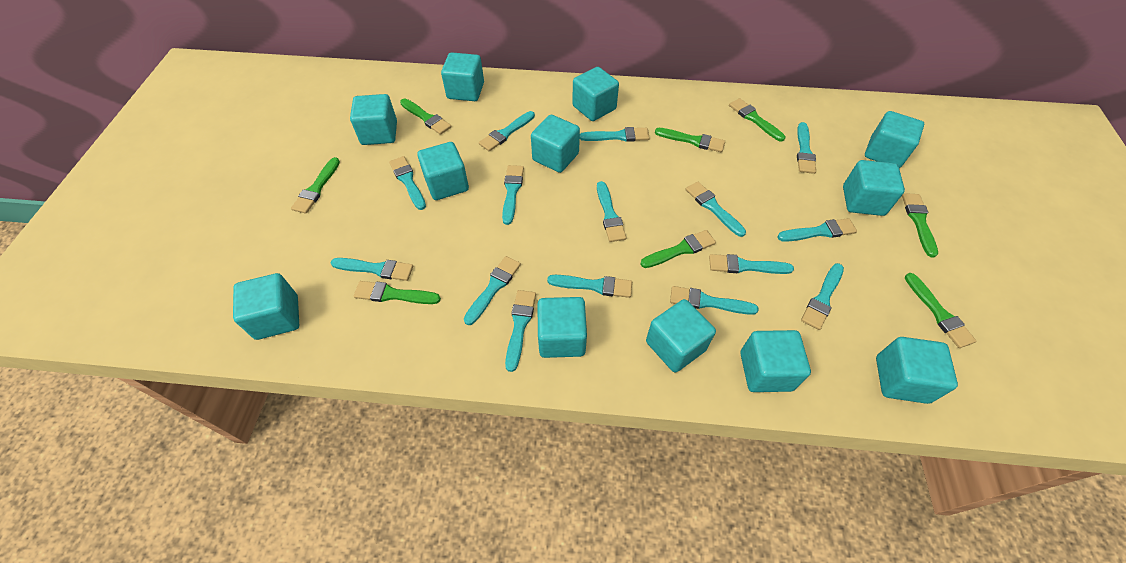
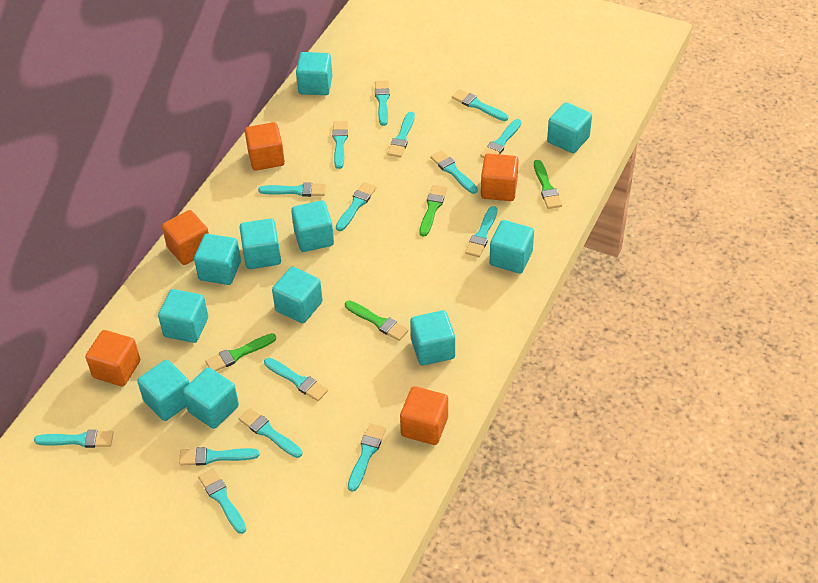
green brush: 8 -> 4
orange cube: 0 -> 5
turquoise cube: 12 -> 11

